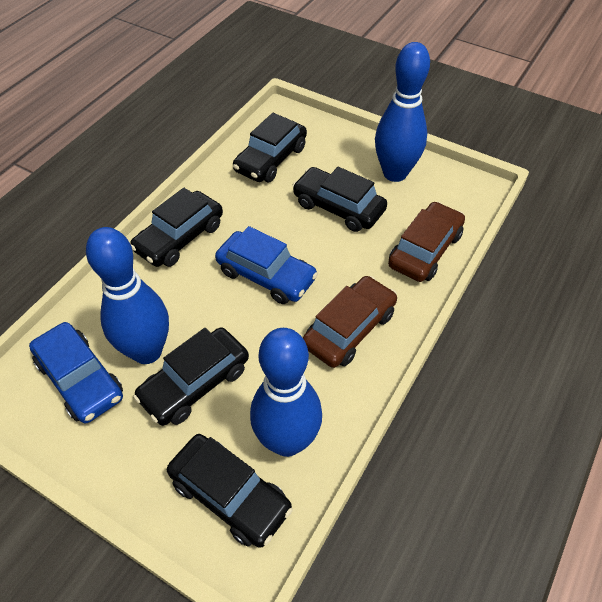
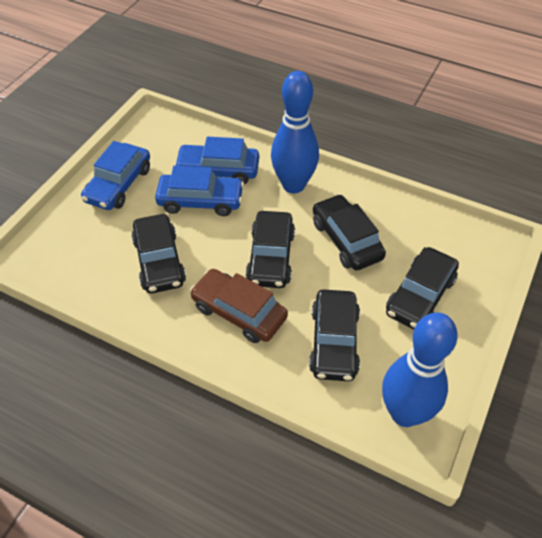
blue bowling pin: 3 -> 2
blue car: 2 -> 3
brown car: 2 -> 1

